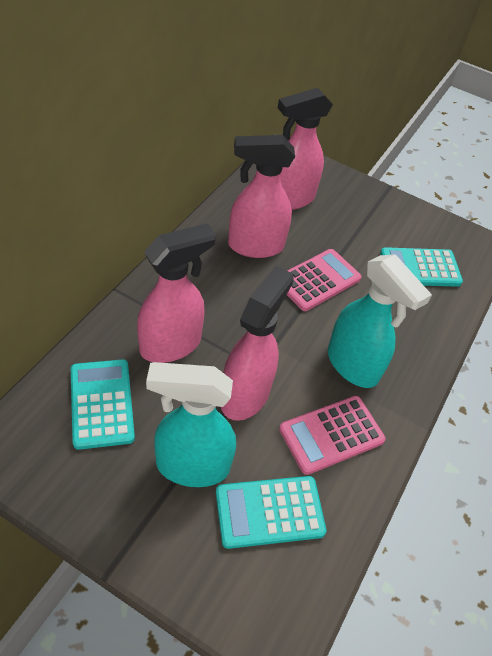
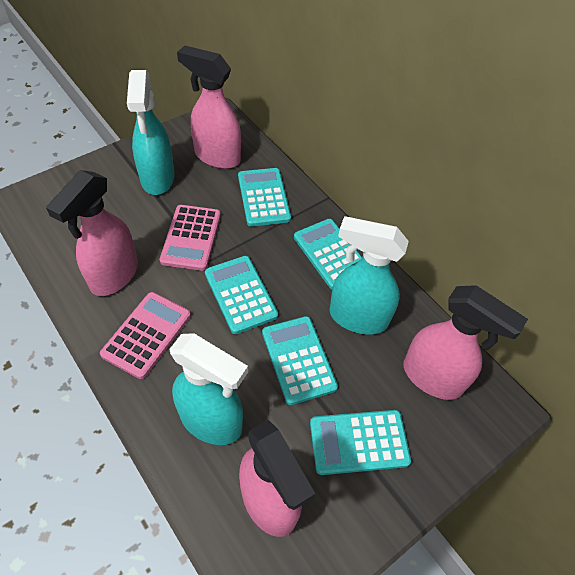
turquoise calculator: 3 -> 5
turquoise spray bottle: 2 -> 3

